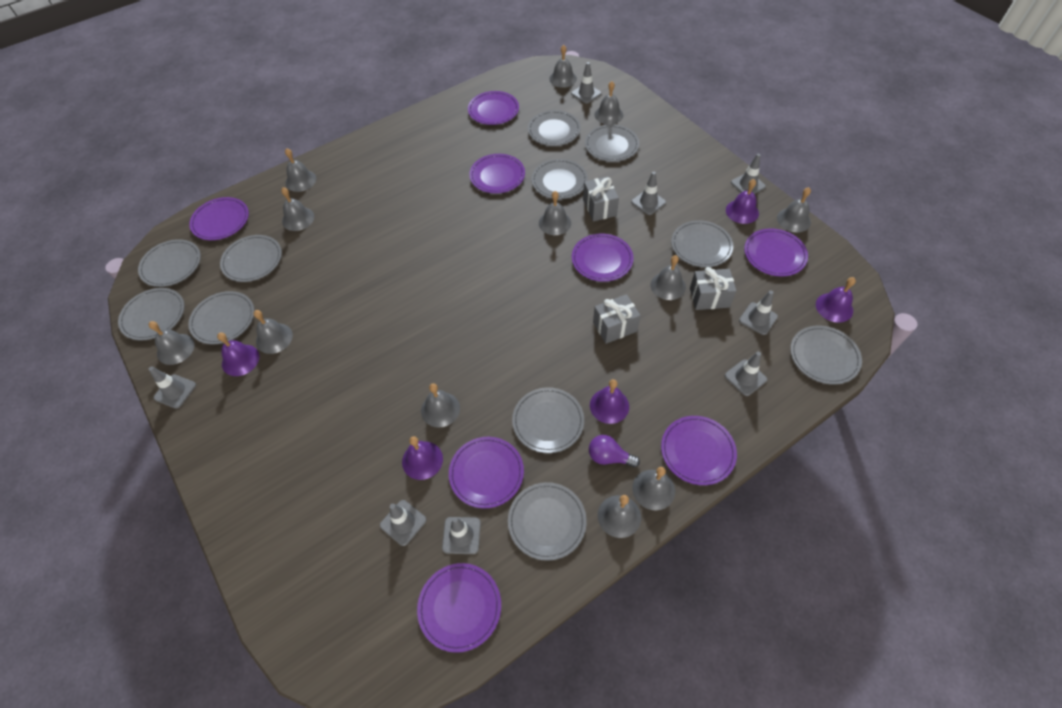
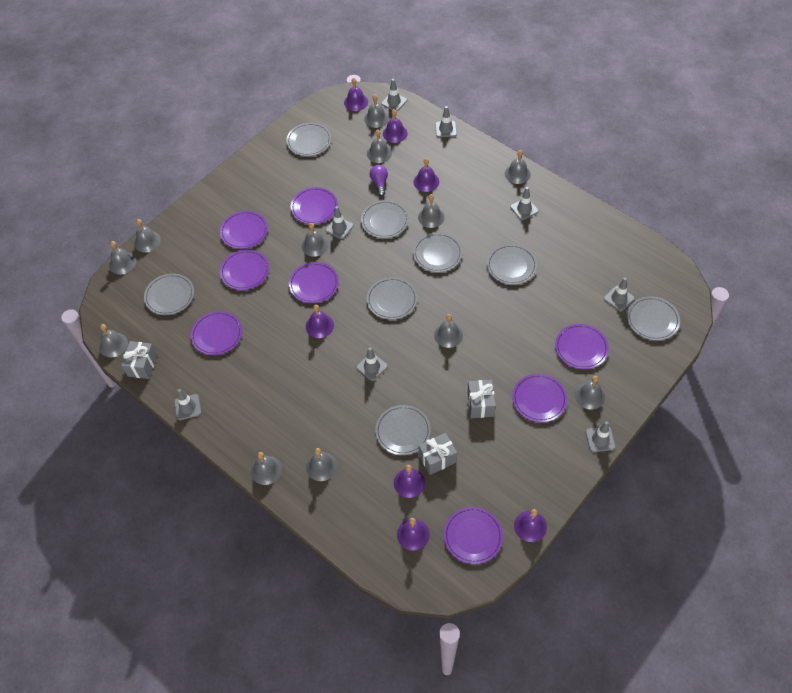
grey plate: 11 -> 8
purple bell: 5 -> 7

